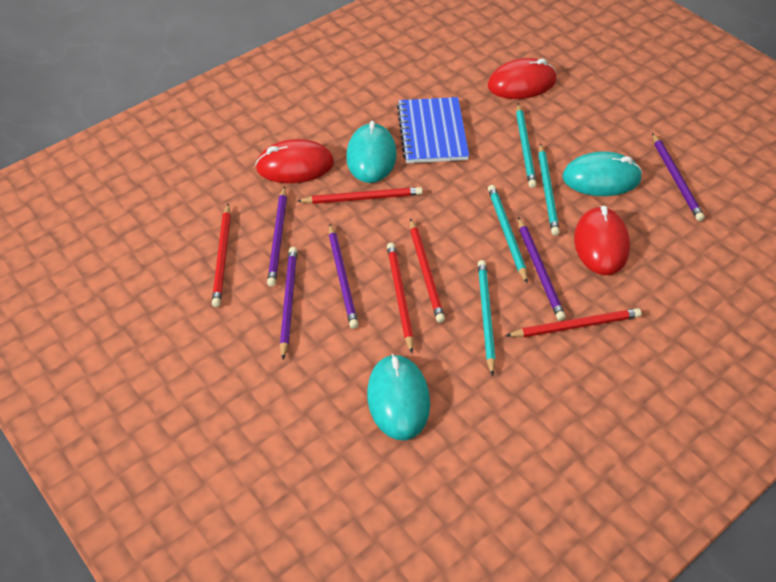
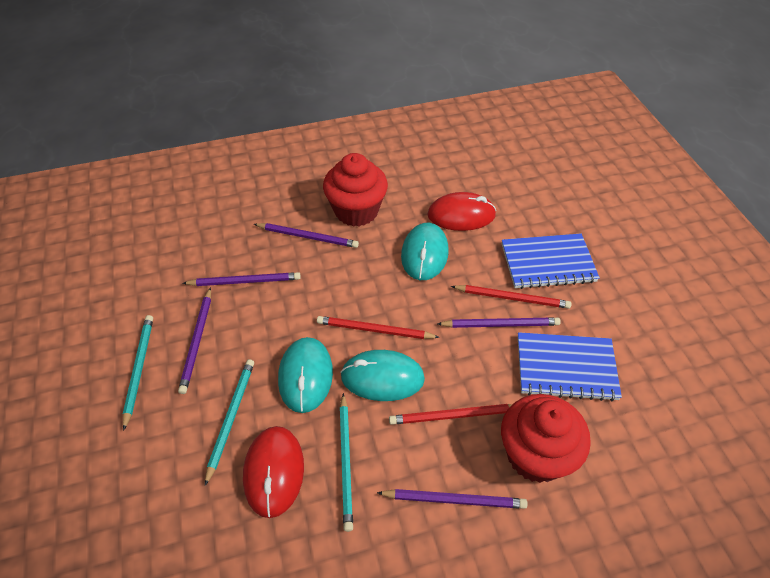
blue notebook: 1 -> 2
red cupcake: 0 -> 2
red mouse: 3 -> 2
red pencil: 5 -> 3
turquoise pencil: 4 -> 3

